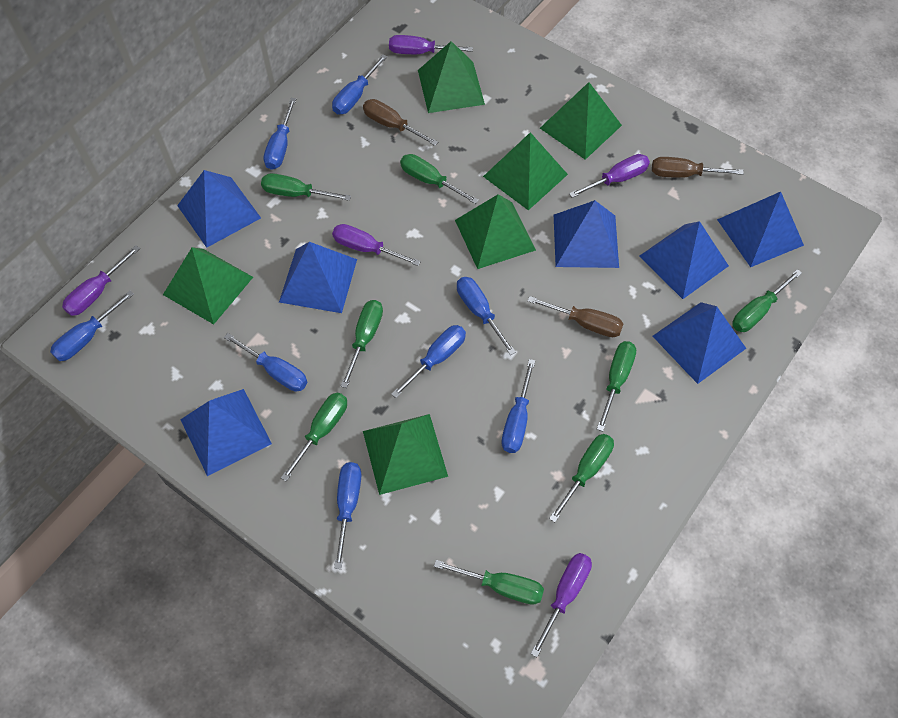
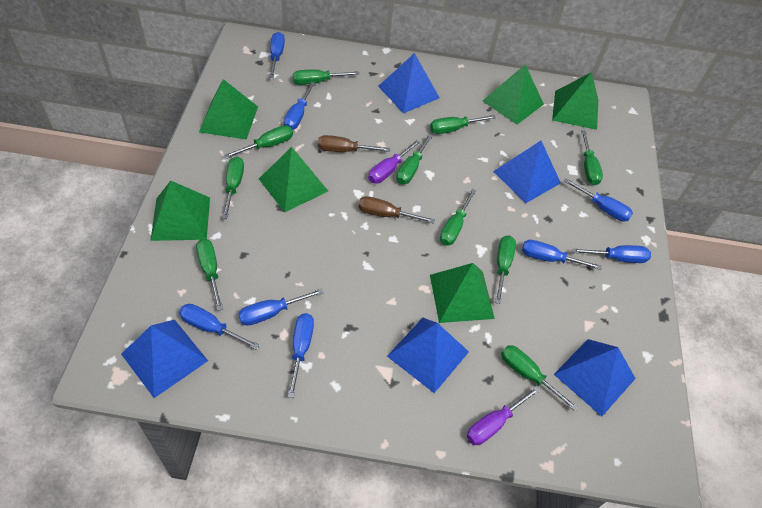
blue pyramid: 7 -> 5
brown screwdriver: 3 -> 2
green screwdriver: 8 -> 10
purple screwdriver: 5 -> 2

